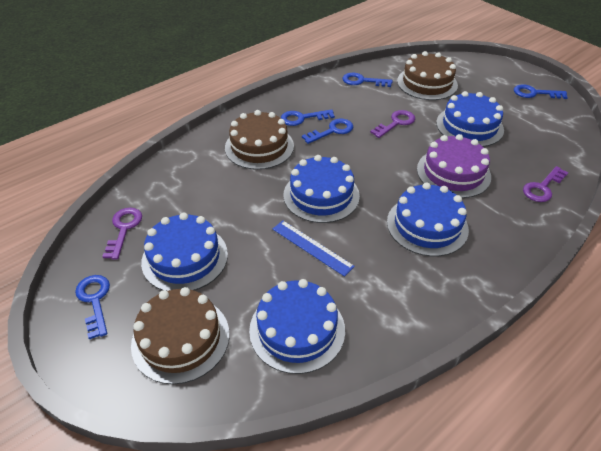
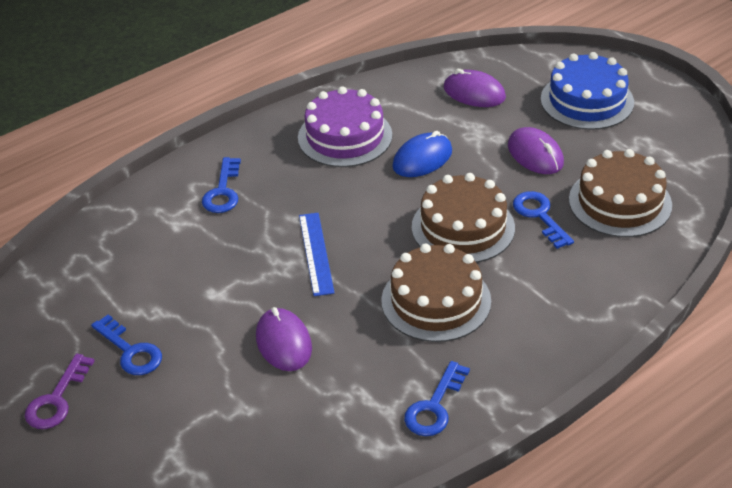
blue cake: 5 -> 1
blue key: 5 -> 4
blue mouse: 0 -> 1
purple key: 3 -> 1
purple mouse: 0 -> 3

